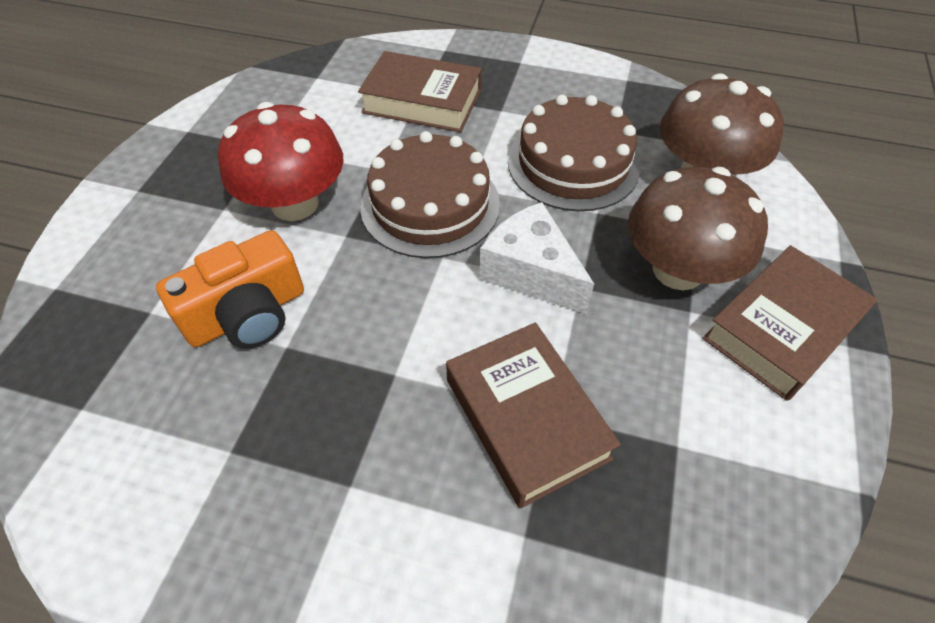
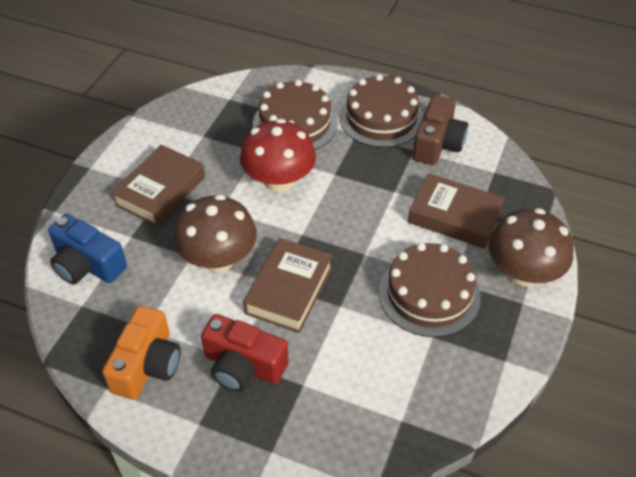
blue camera: 0 -> 1
brown cake: 2 -> 3
brown camera: 0 -> 1
red camera: 0 -> 1
white cheese: 1 -> 0

